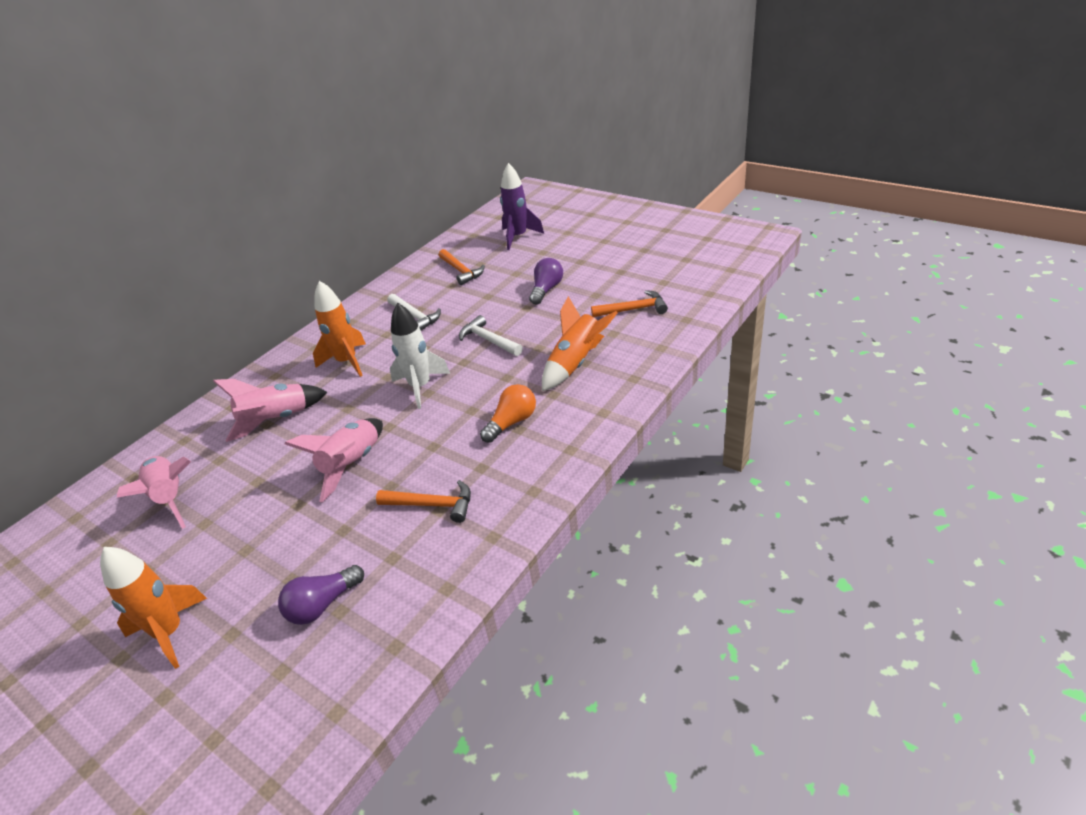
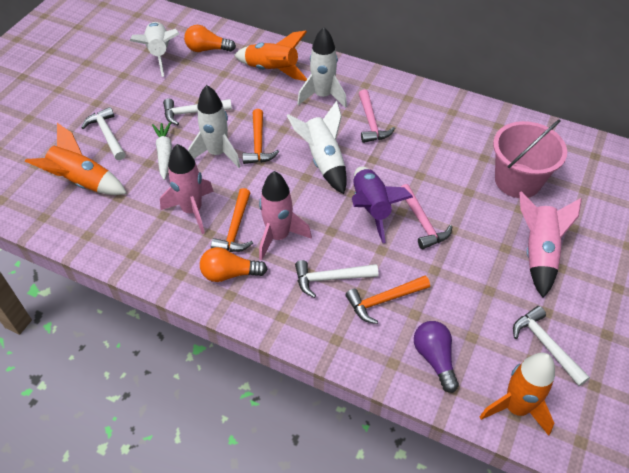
orange light bulb: 1 -> 2
pink bucket: 0 -> 1
pink hammer: 0 -> 2
purple light bulb: 2 -> 1
white carrot: 0 -> 1
white hammer: 2 -> 4
white rocket: 1 -> 4

